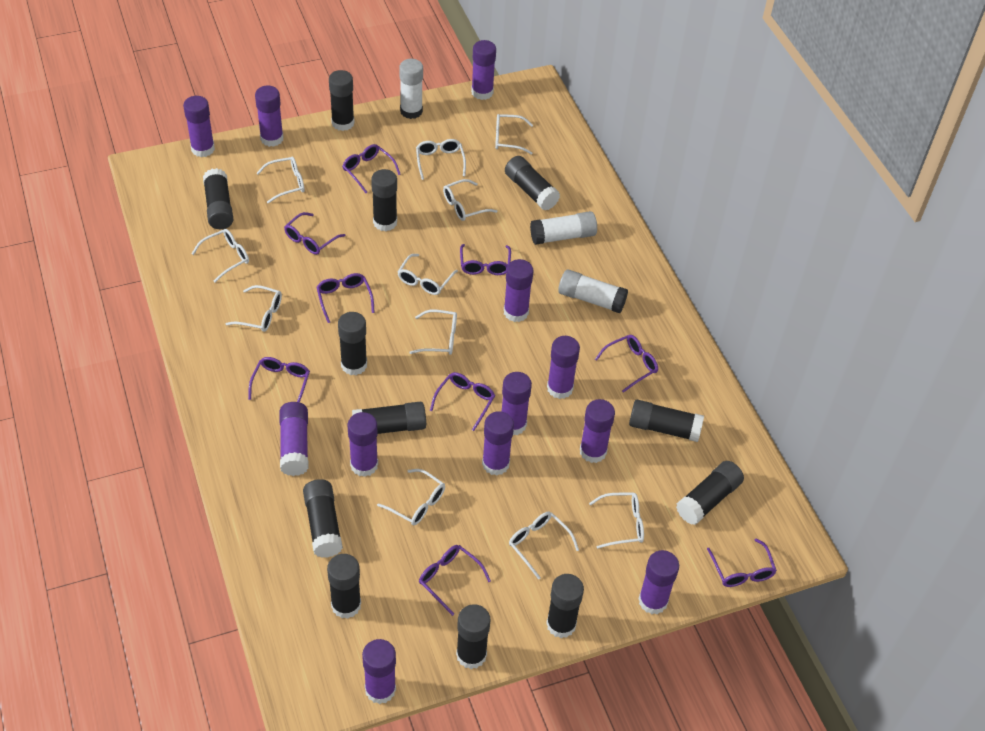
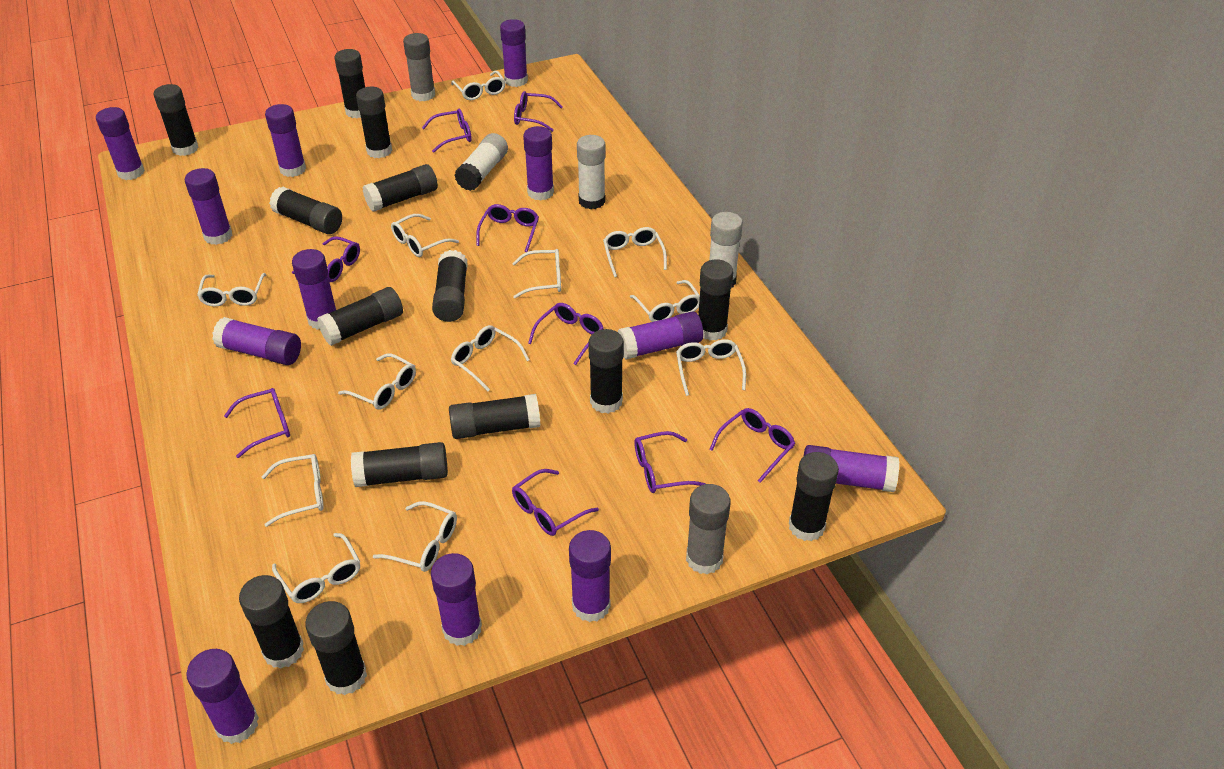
black glue stick: 12 -> 14
grey glue stick: 0 -> 2
white glasses: 11 -> 12

